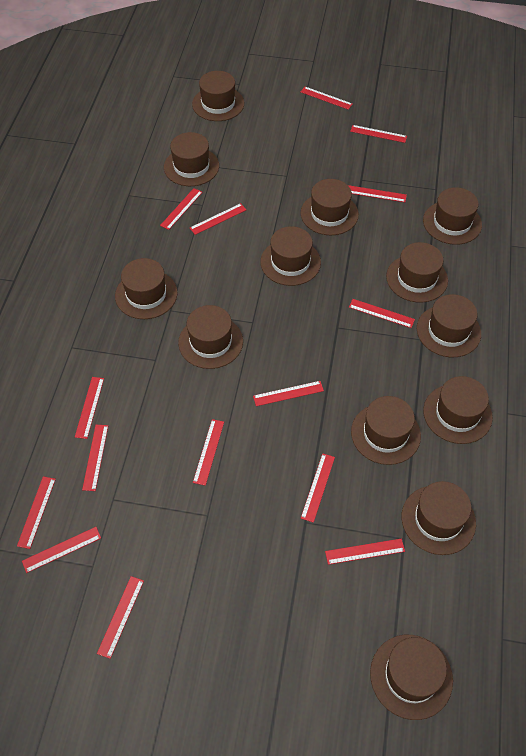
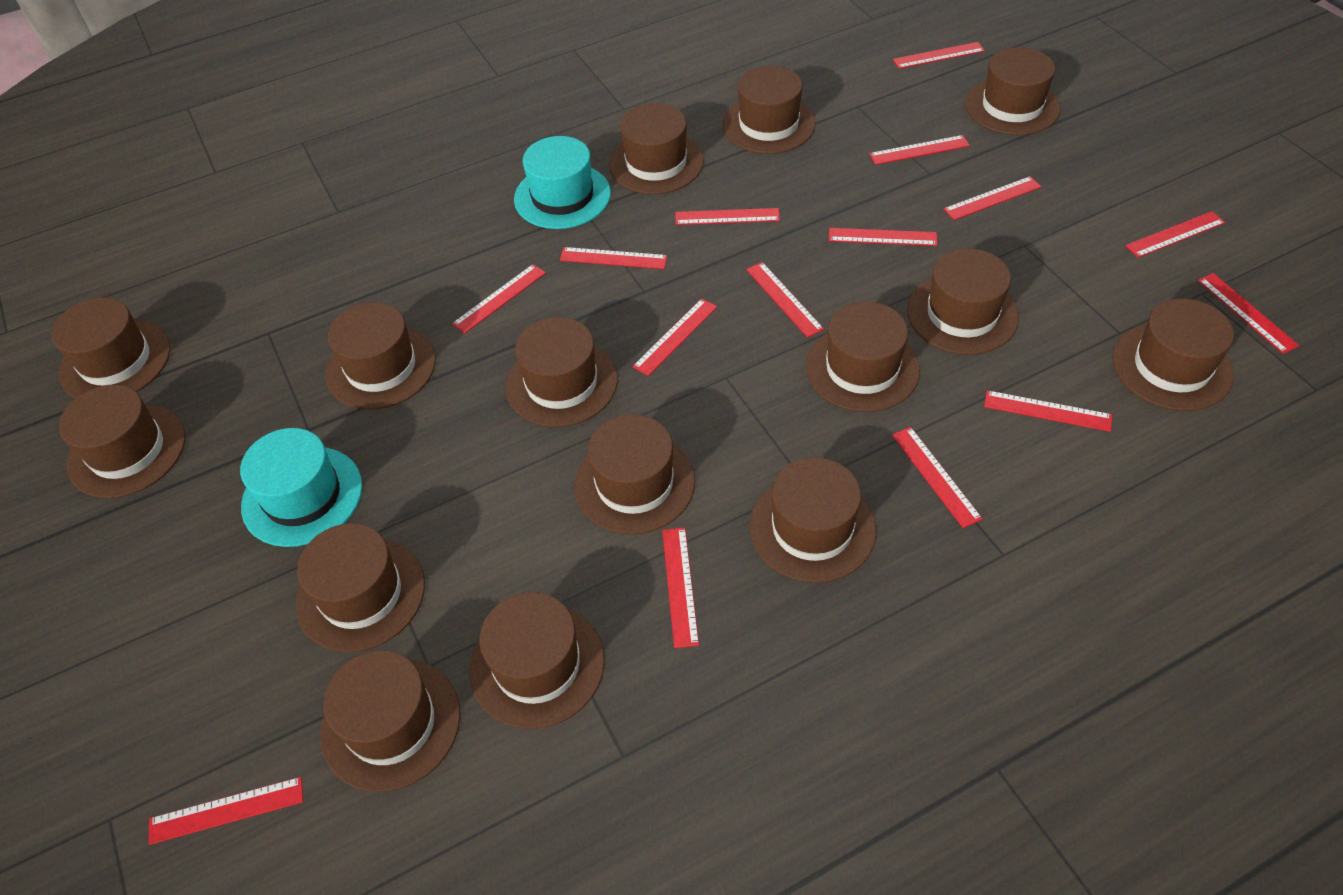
brown hat: 13 -> 15
turquoise hat: 0 -> 2

